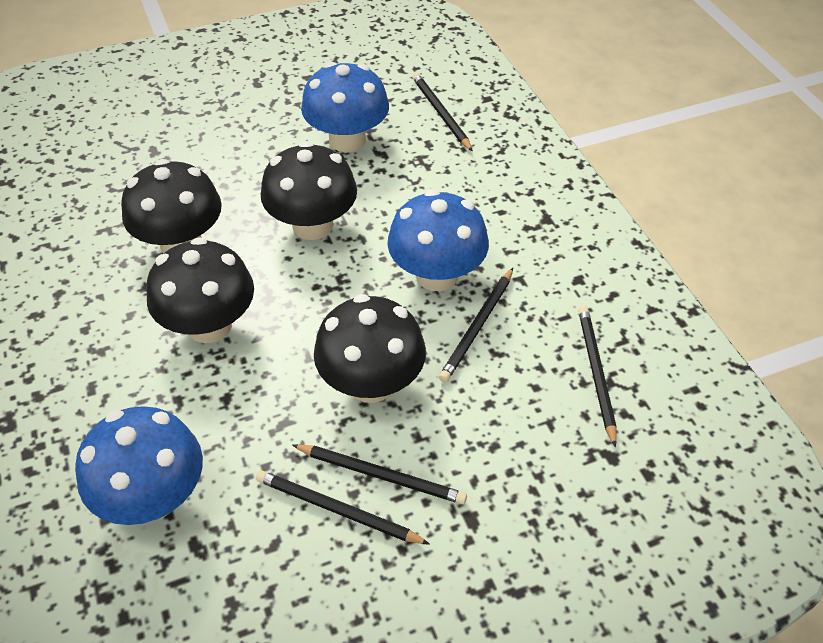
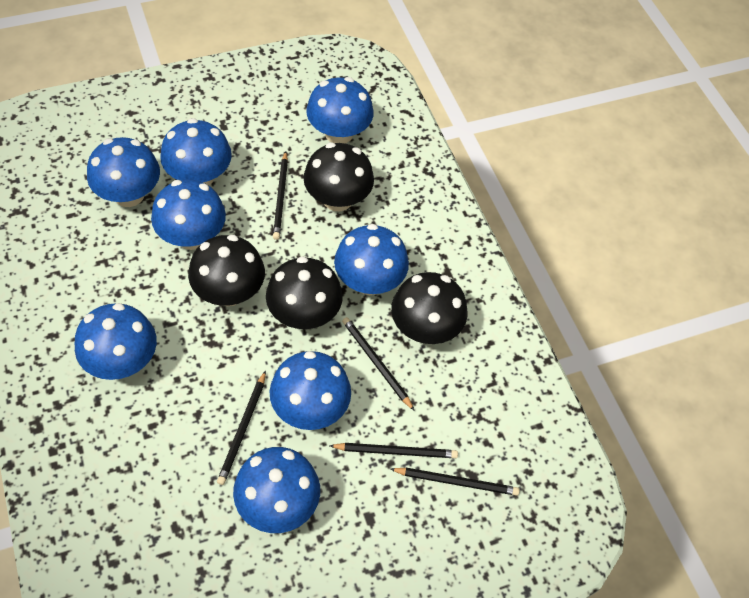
blue mushroom: 3 -> 8

